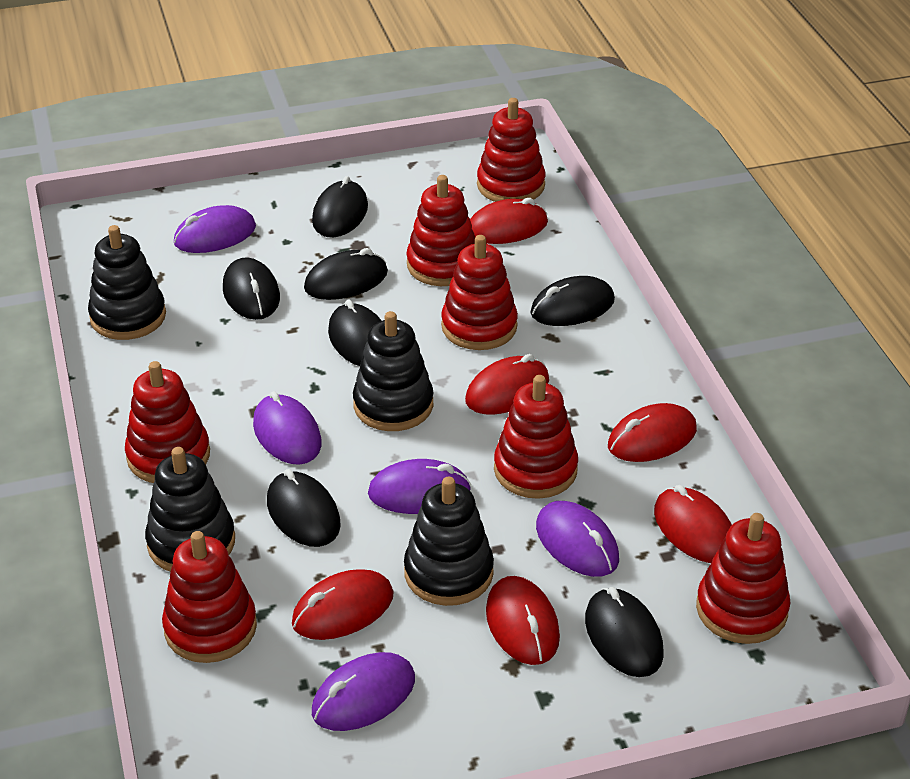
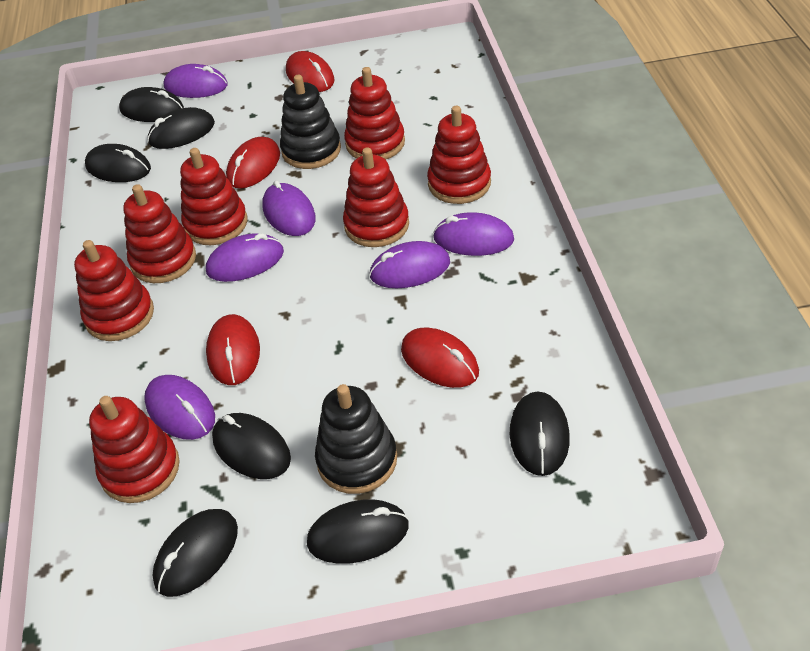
black stacking toy: 4 -> 2
purple mouse: 5 -> 6
red mouse: 6 -> 4

